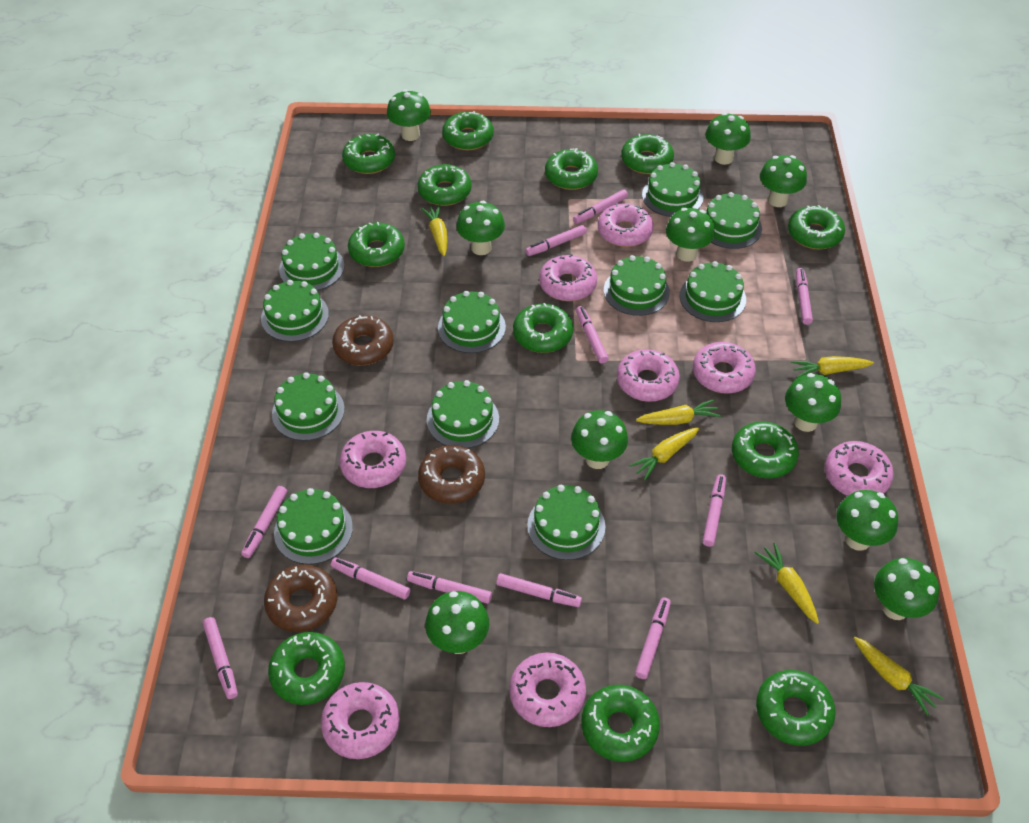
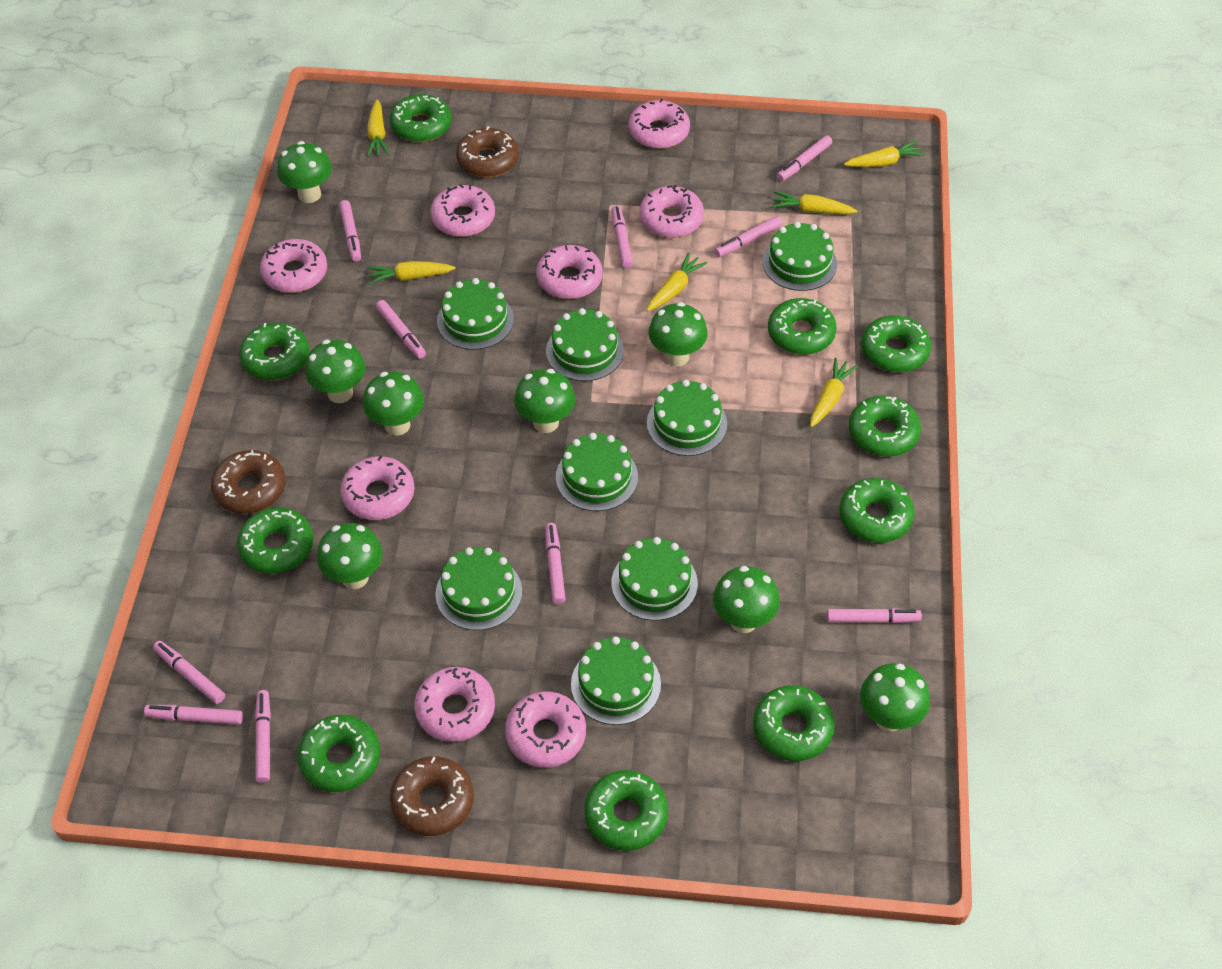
green cake: 11 -> 8
green donut: 12 -> 10
green mushroom: 10 -> 8
pink marker: 11 -> 10

